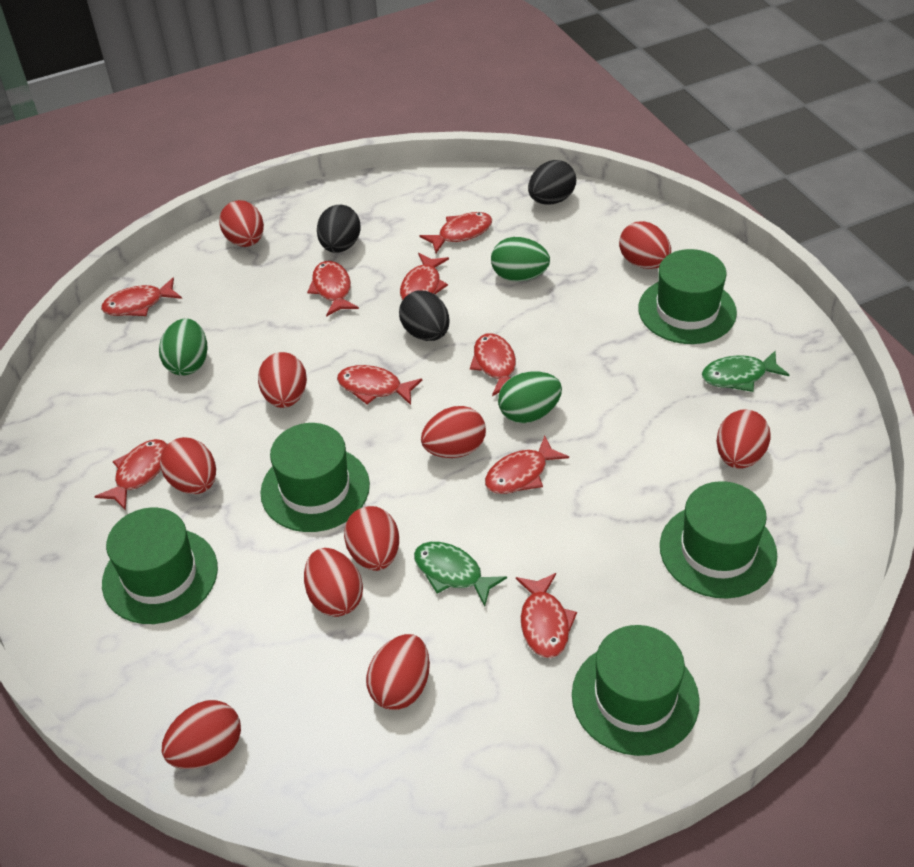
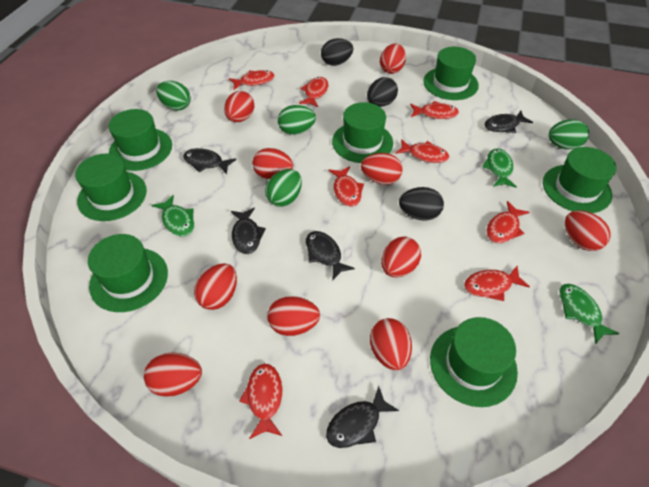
black fish: 0 -> 5
green egg: 3 -> 4
green fish: 2 -> 3
green hat: 5 -> 7
red fish: 9 -> 8

